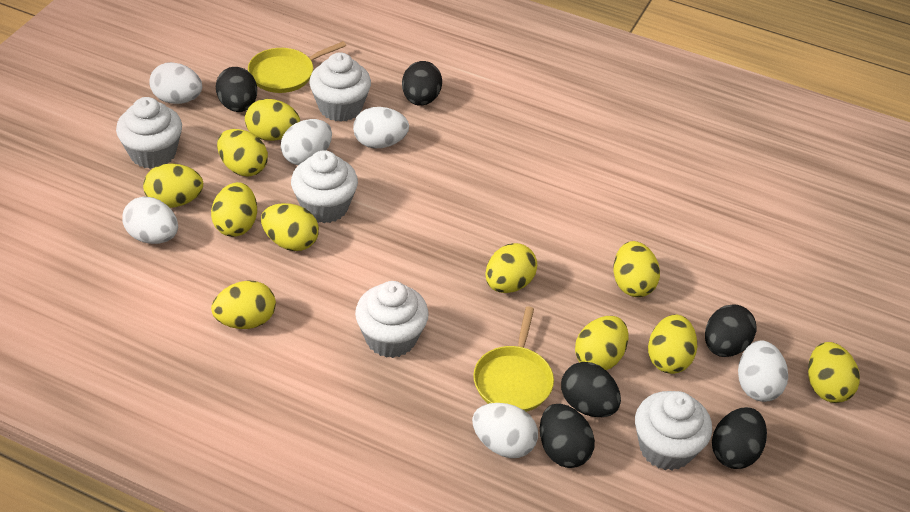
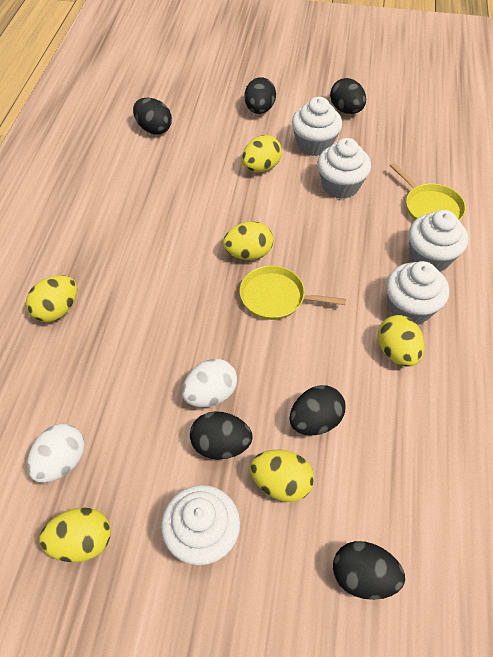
white egg: 6 -> 2
yellow egg: 11 -> 6

